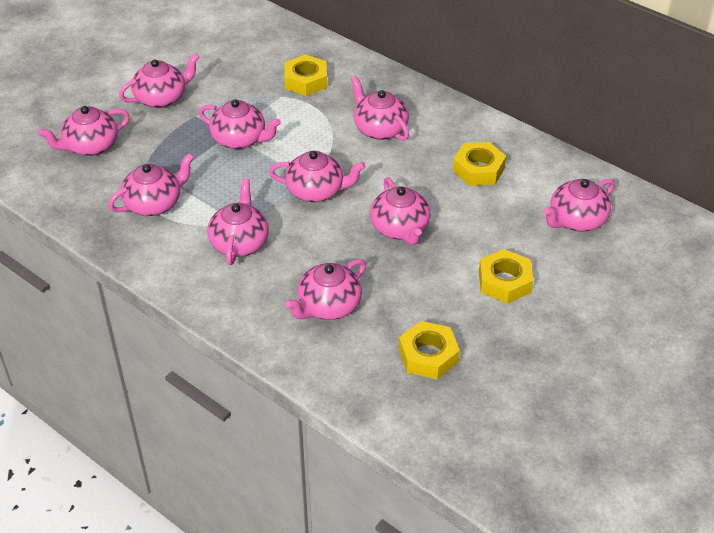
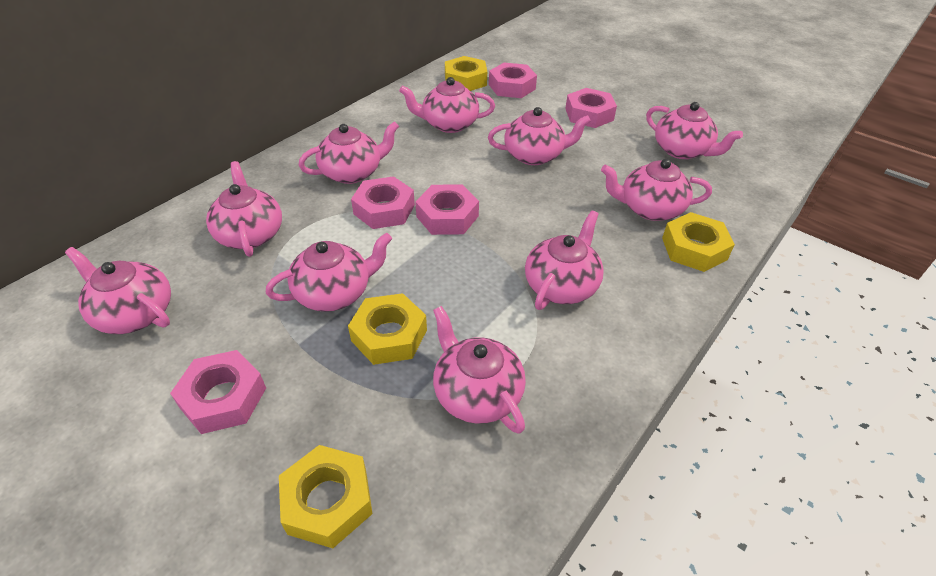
pink nut: 0 -> 5

